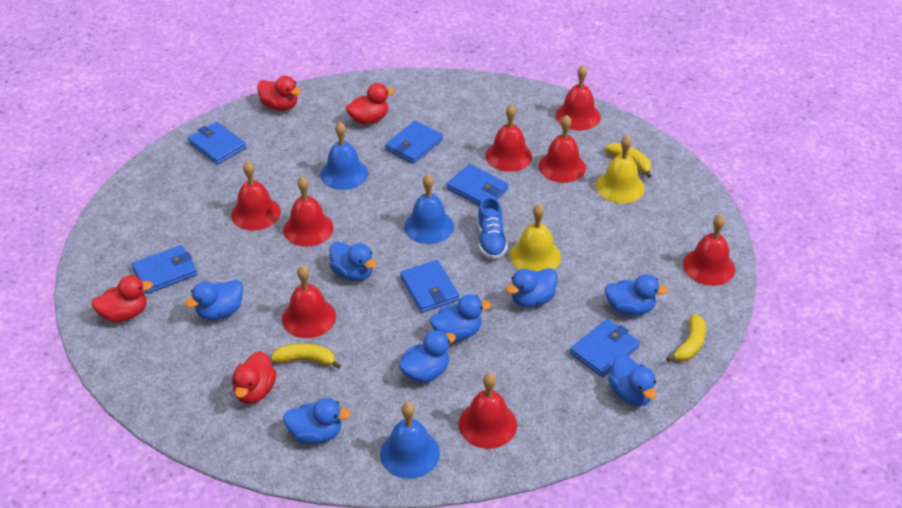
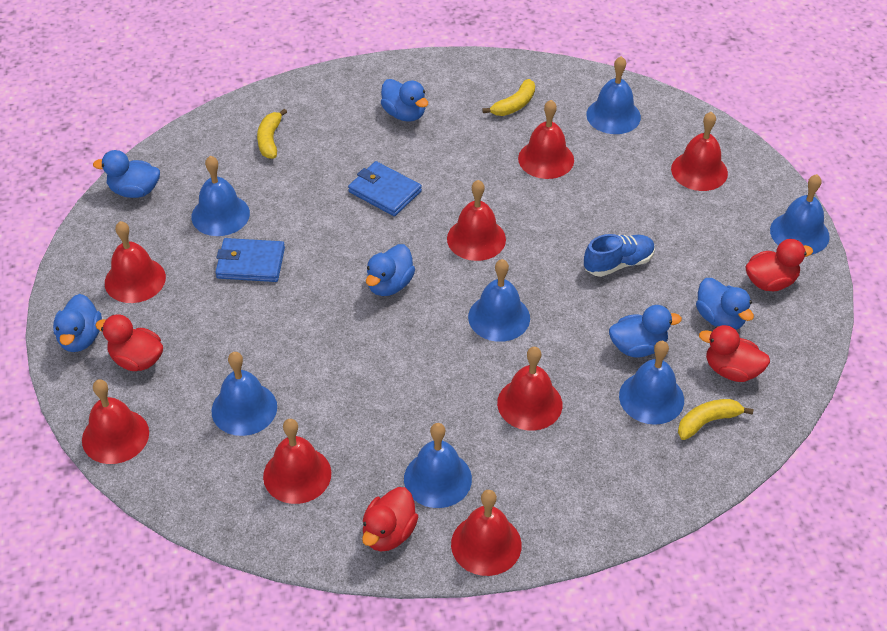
blue bell: 3 -> 7
blue duck: 8 -> 6
blue wallet: 6 -> 2
yellow bell: 2 -> 0

